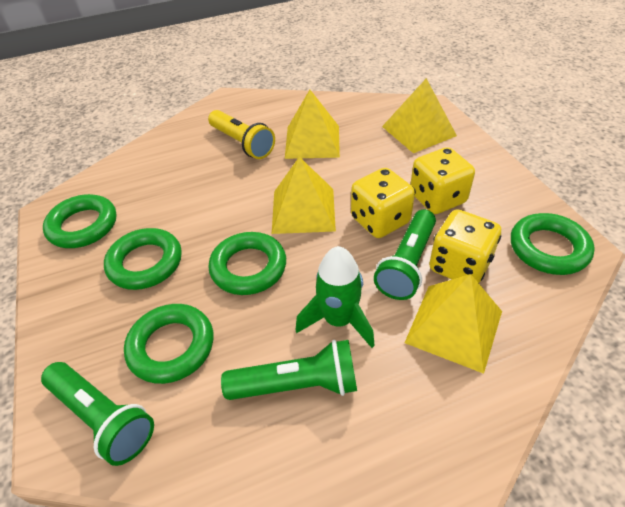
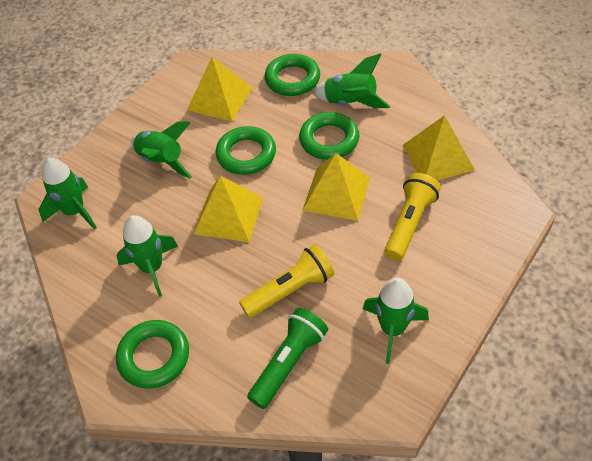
green flashlight: 3 -> 1
green ring: 5 -> 4
green rocket: 1 -> 5
yellow dice: 3 -> 0
yellow flashlight: 1 -> 2

